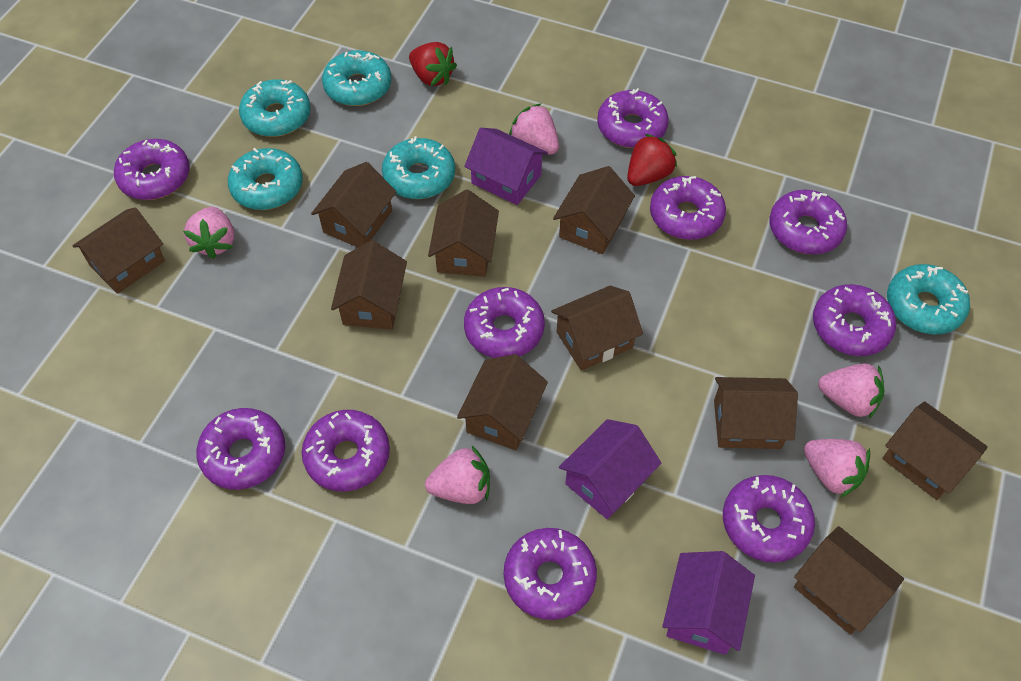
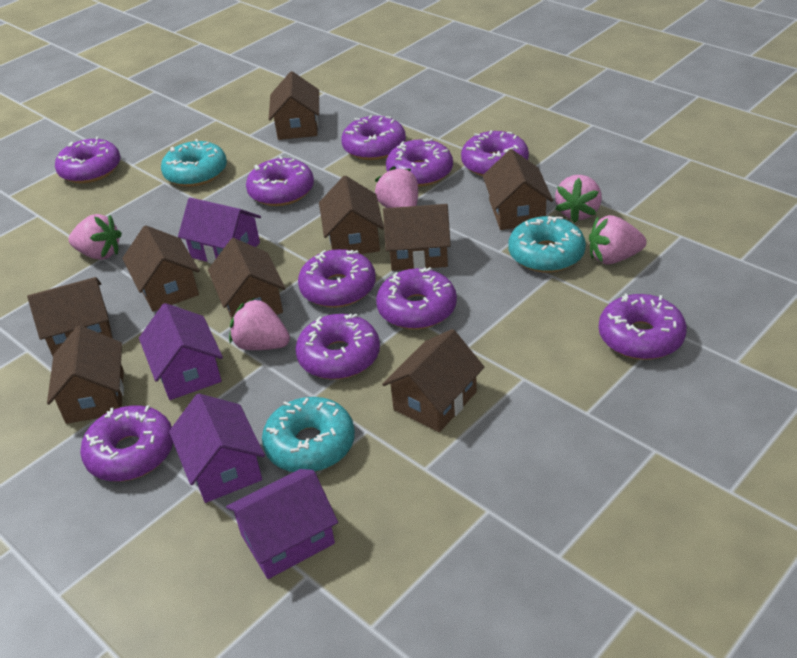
brown house: 10 -> 9
purple house: 3 -> 4
red strawberry: 2 -> 0
turquoise donut: 5 -> 3

